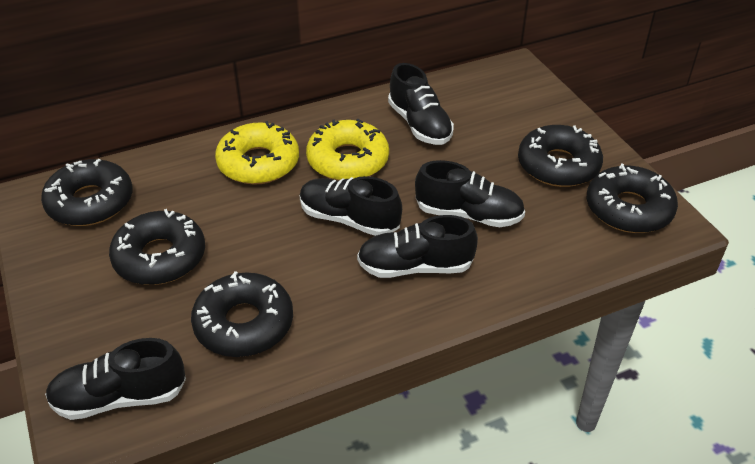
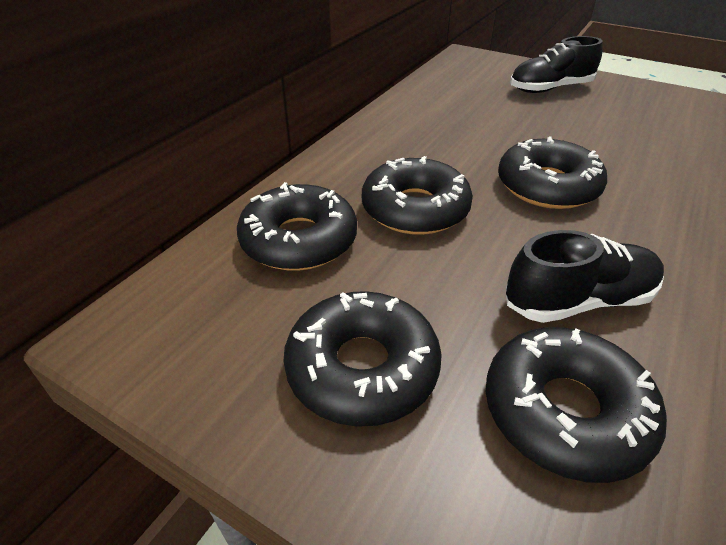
black shoe: 5 -> 2
yellow donut: 2 -> 0

